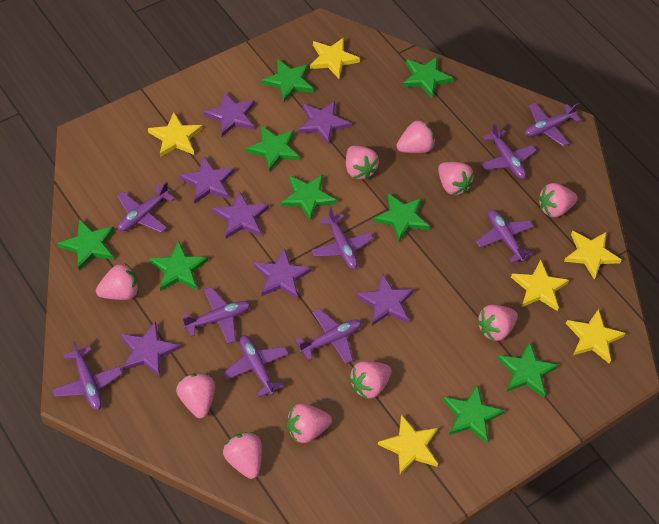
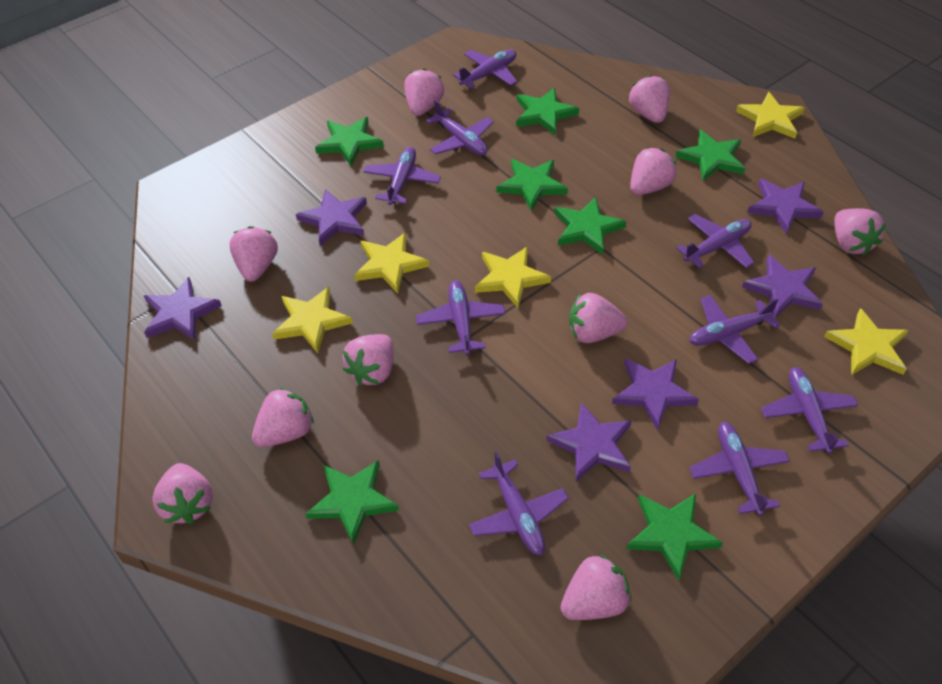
green star: 9 -> 7
purple star: 7 -> 6
yellow star: 6 -> 5

